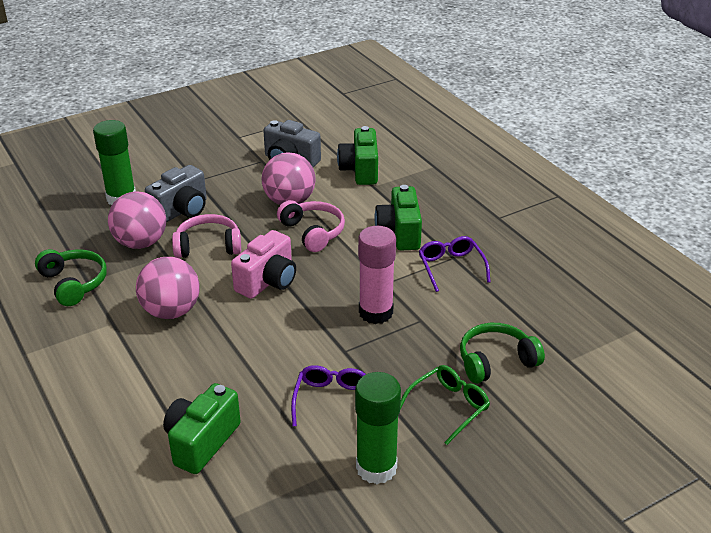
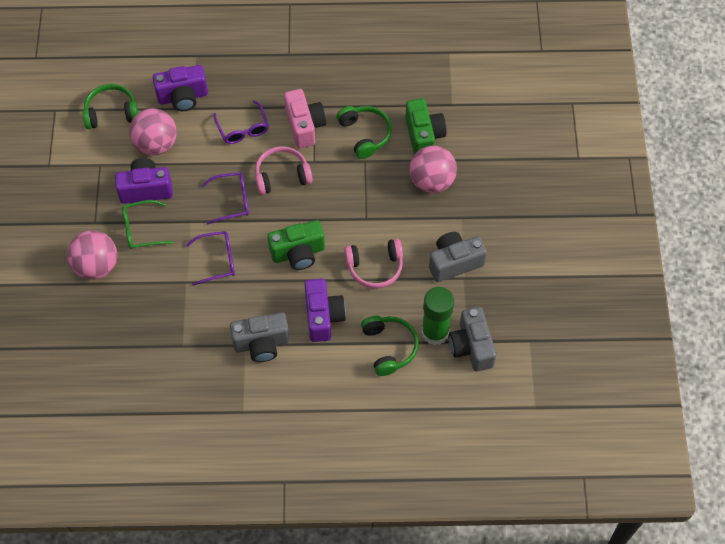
green camera: 3 -> 2
green glue stick: 2 -> 1
green headphones: 2 -> 3
grey camera: 2 -> 3
pink glue stick: 1 -> 0
purple camera: 0 -> 3
purple glasses: 2 -> 3

